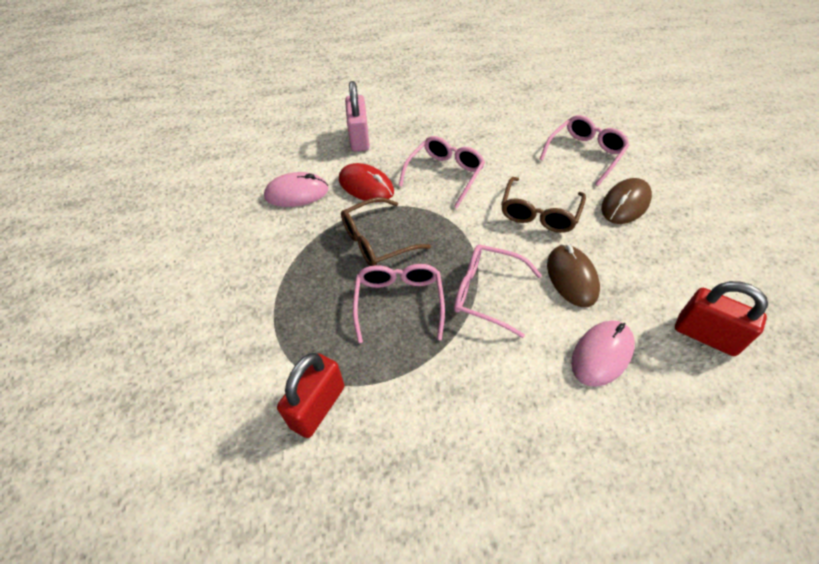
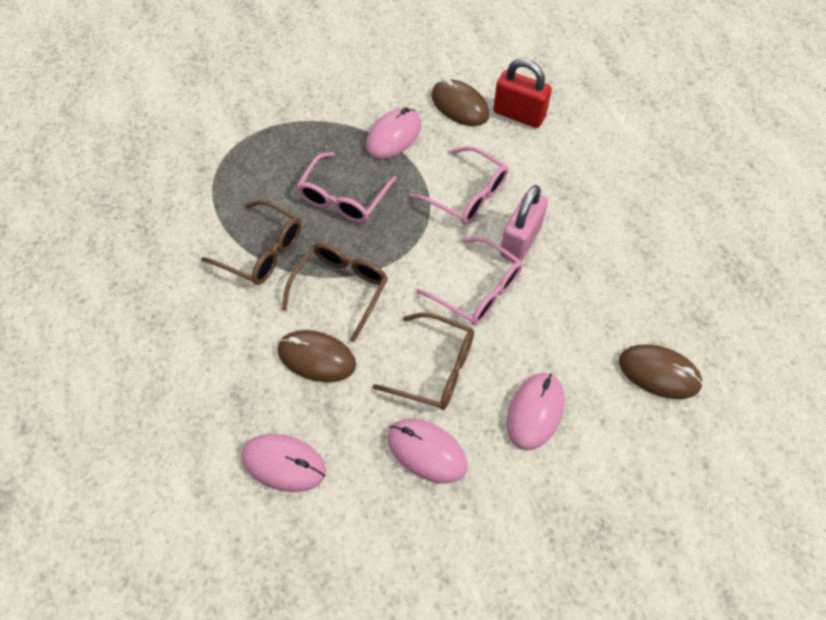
brown glasses: 2 -> 3
brown mouse: 2 -> 3
pink glasses: 4 -> 3
pink mouse: 2 -> 4
red mouse: 1 -> 0
red padlock: 2 -> 1

